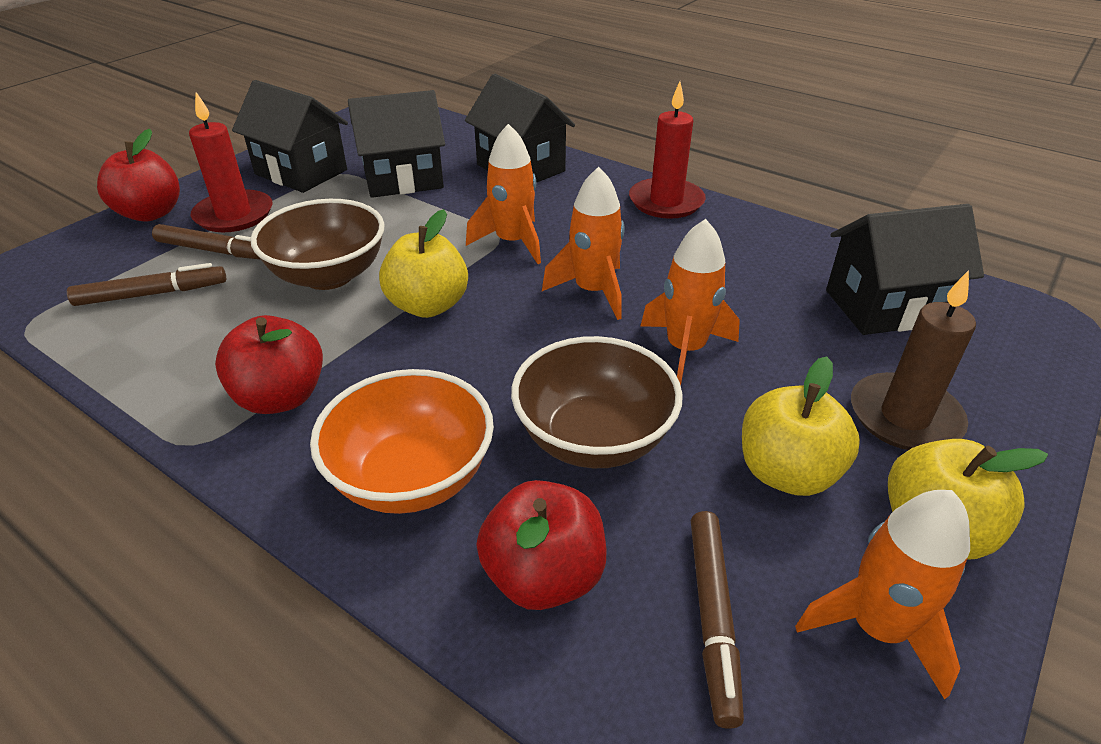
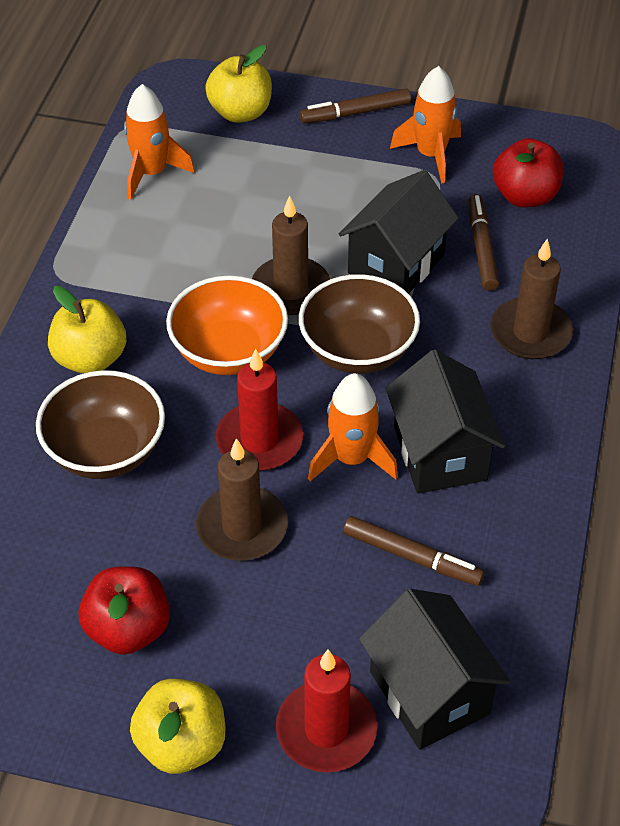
black house: 4 -> 3
brown candle: 1 -> 3
orange rocket: 4 -> 3
red apple: 3 -> 2

